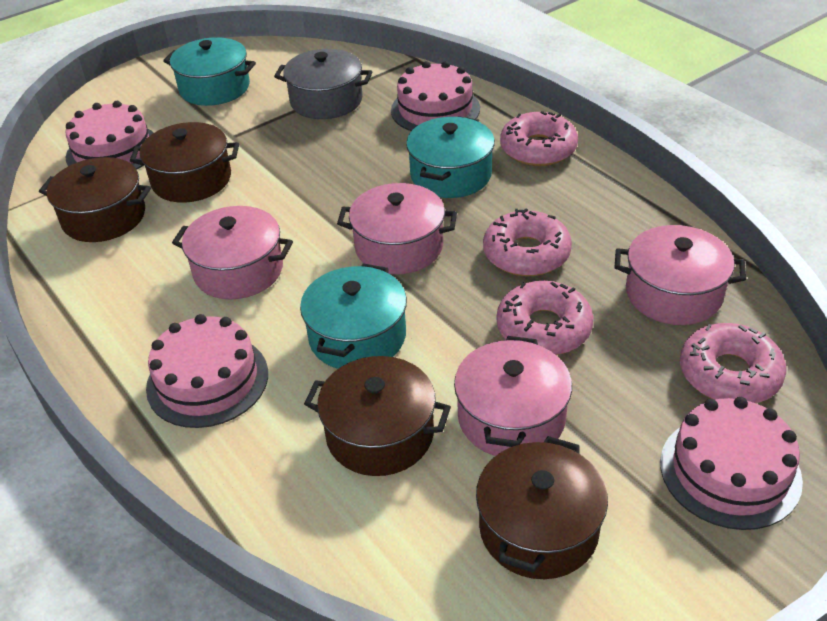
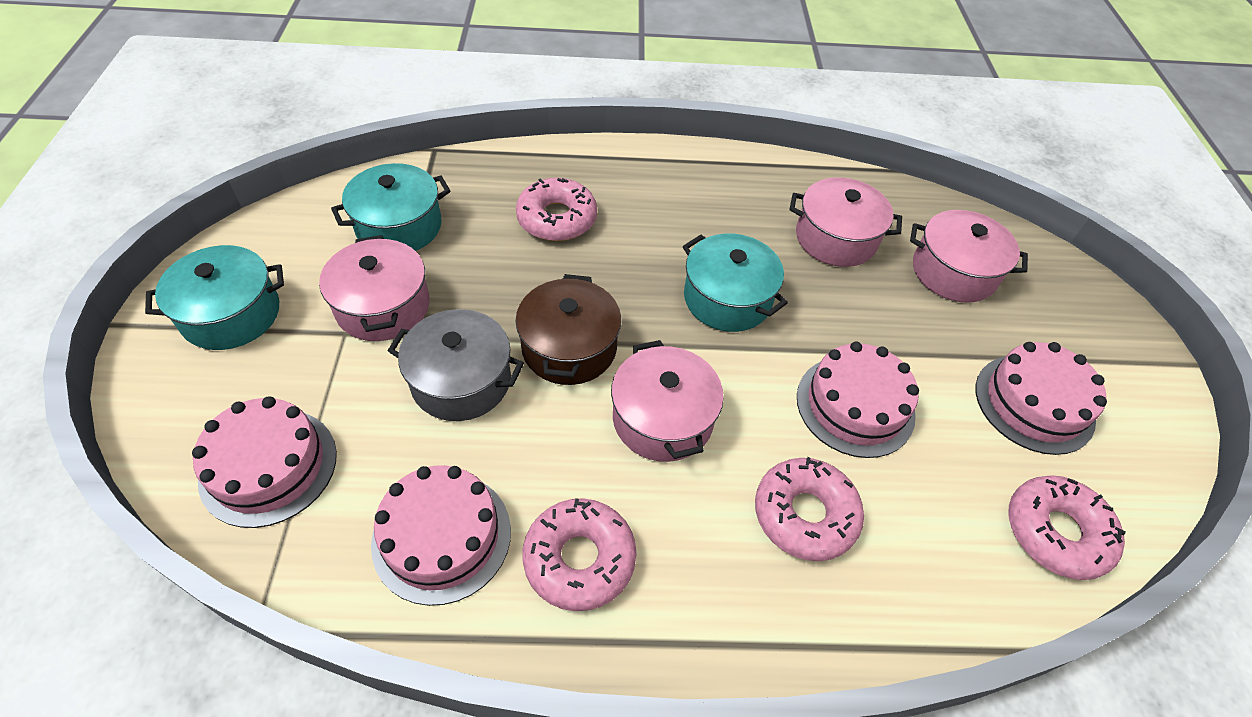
brown pot: 4 -> 1

